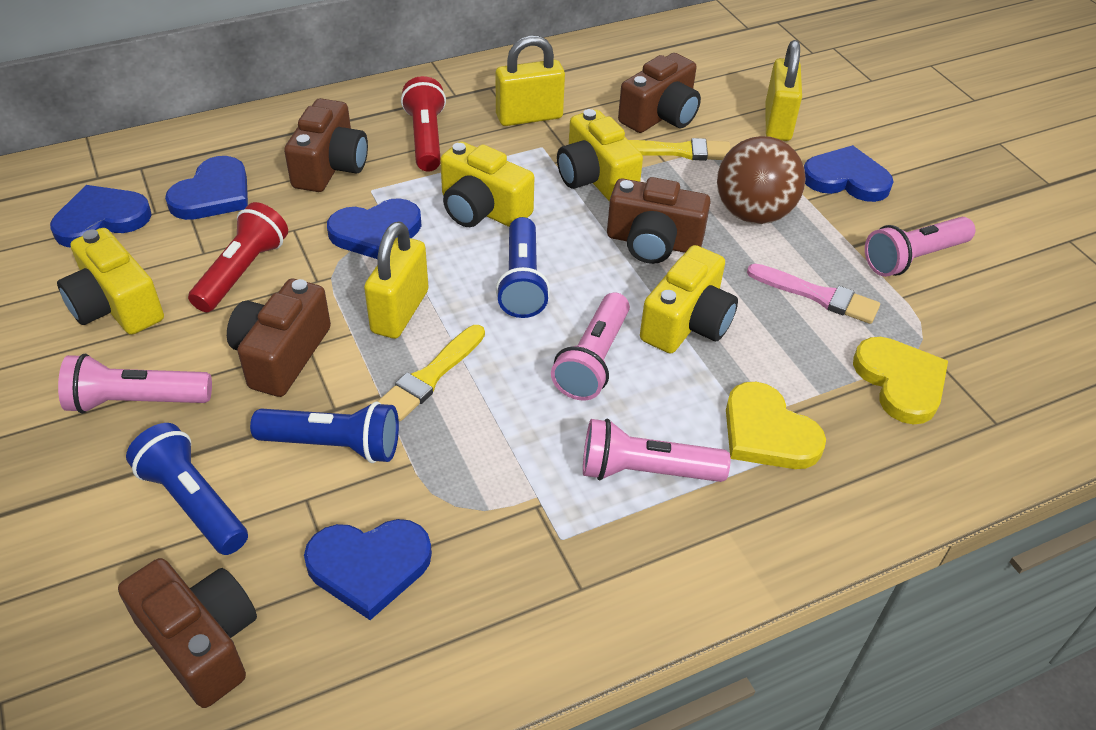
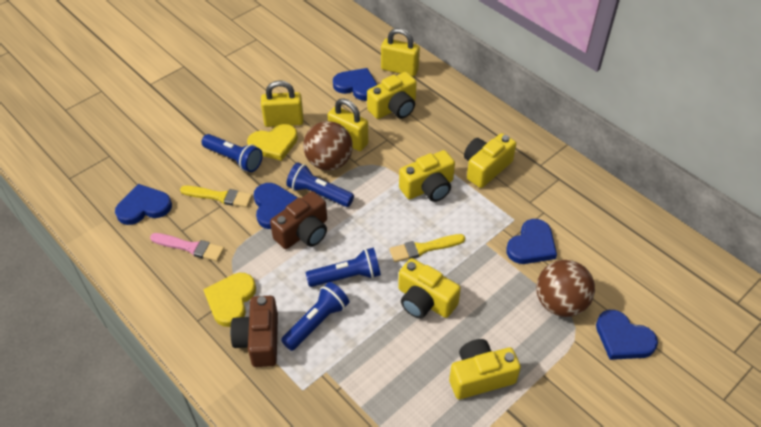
blue flashlight: 3 -> 4
brown ball: 1 -> 2
brown camera: 5 -> 2
pink flashlight: 4 -> 0
red flashlight: 2 -> 0
yellow camera: 4 -> 5

